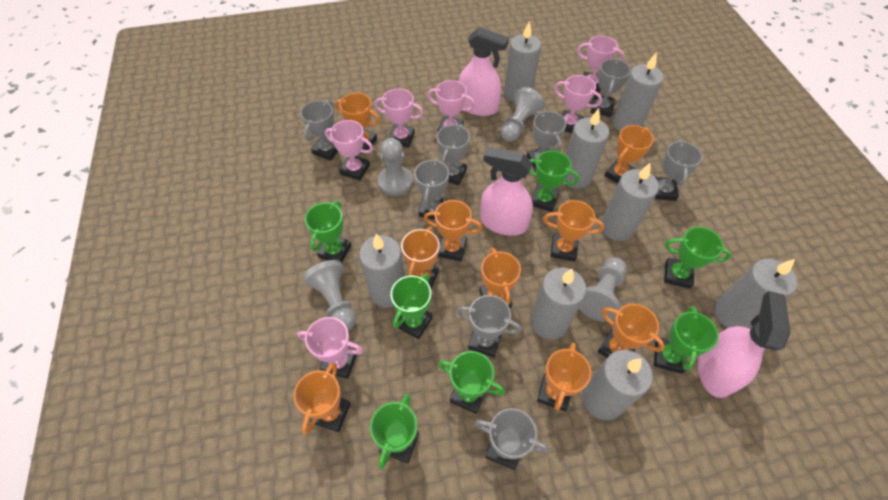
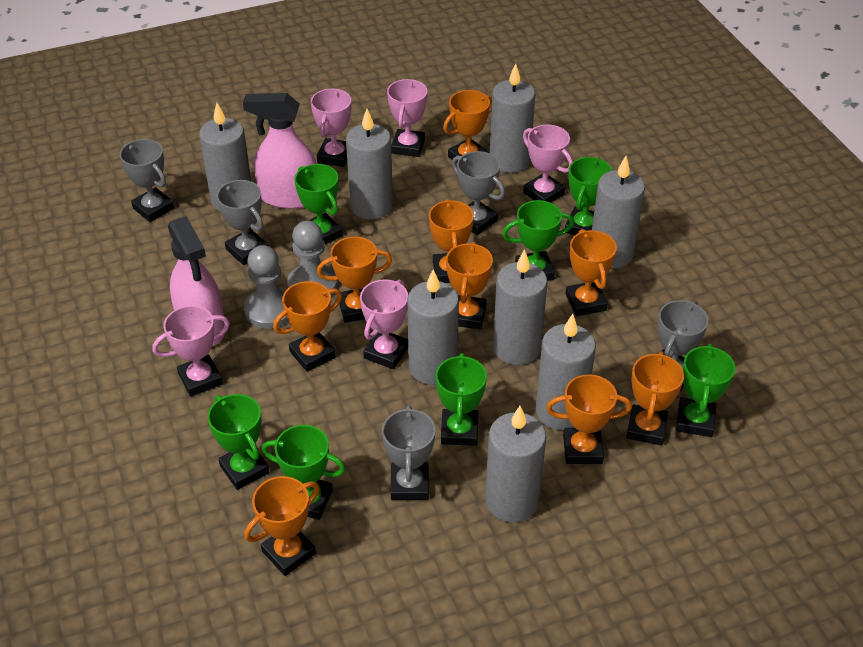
grey pawn: 4 -> 2
grey trophy: 8 -> 5
pink spray bottle: 3 -> 2
pink trophy: 6 -> 5

